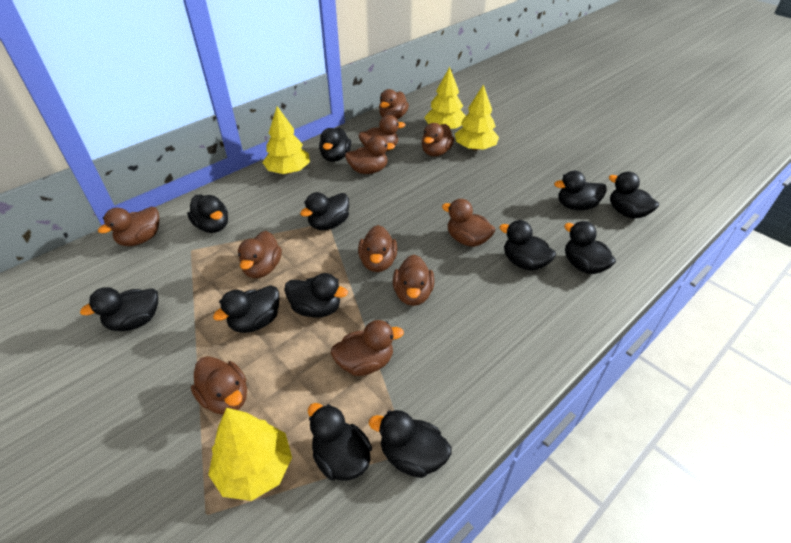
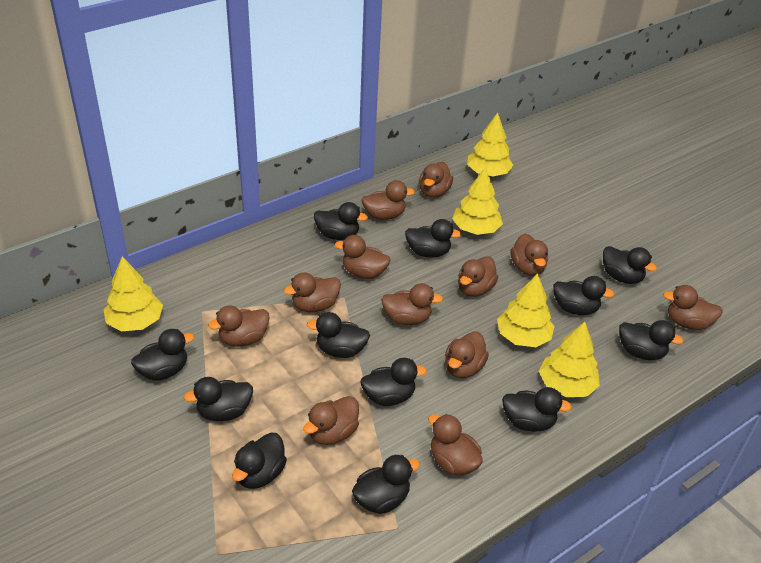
brown duck: 11 -> 12
yellow tree: 4 -> 5

